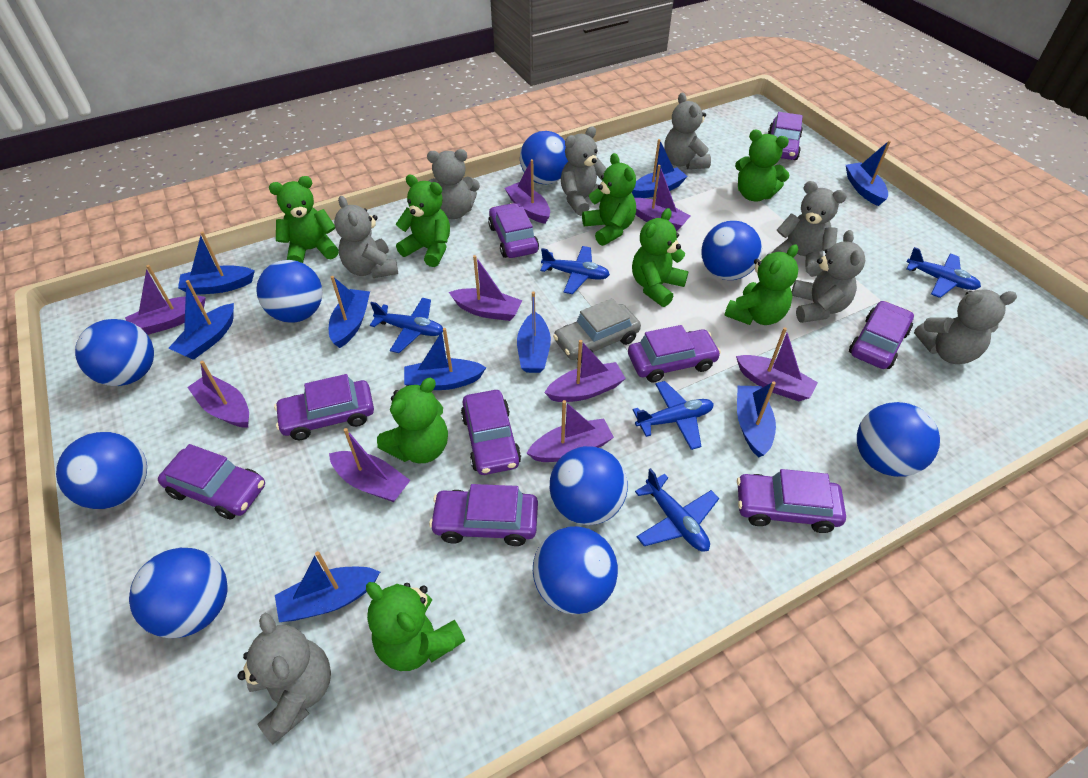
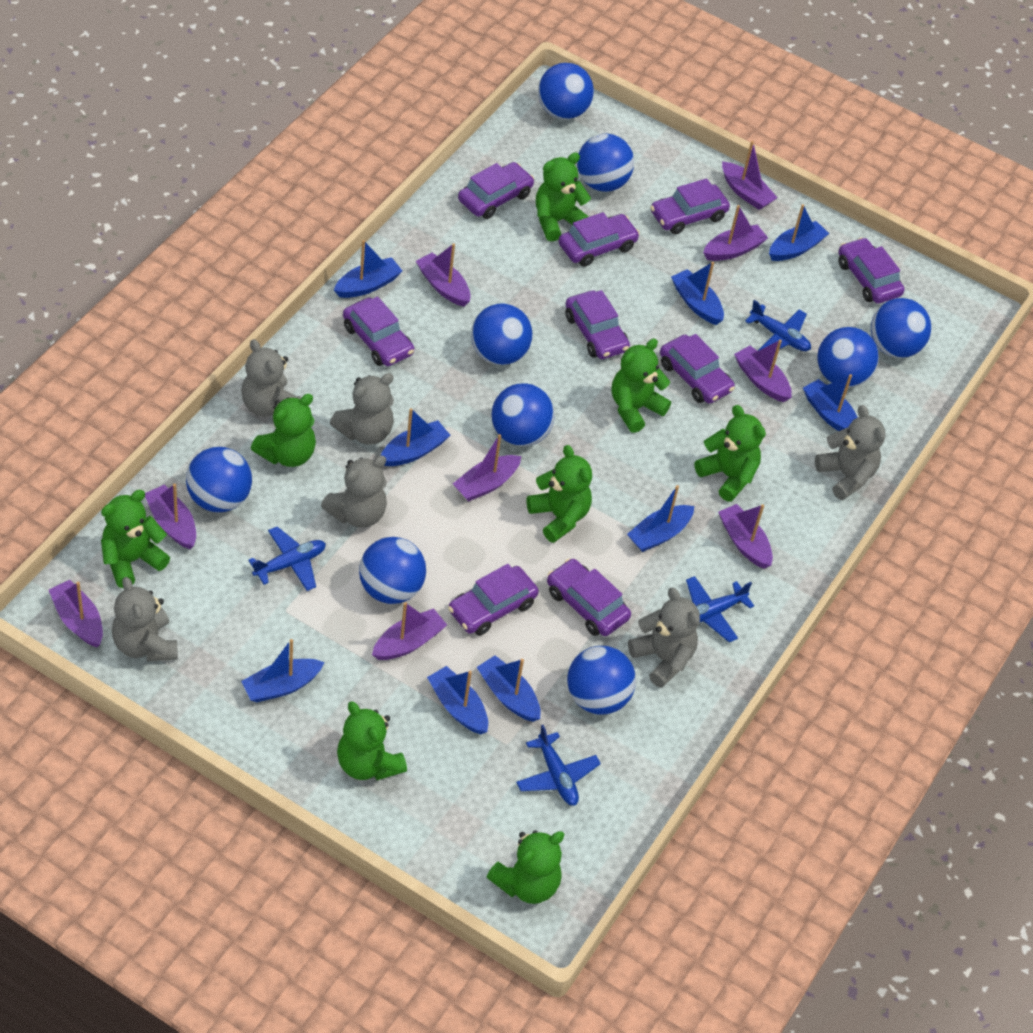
blue plane: 5 -> 4
grey car: 1 -> 0
grey teddy bear: 8 -> 6

